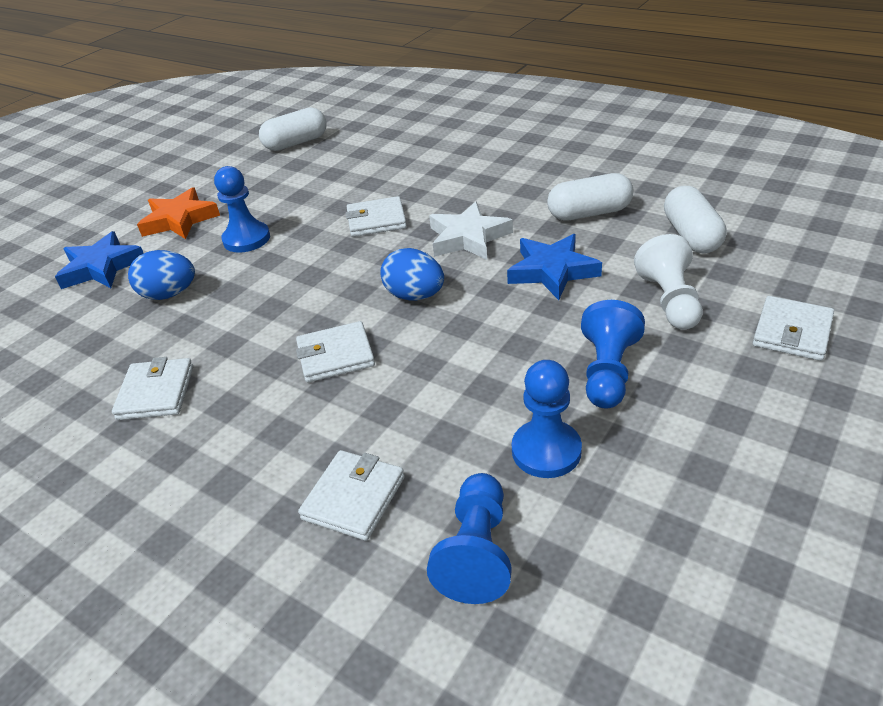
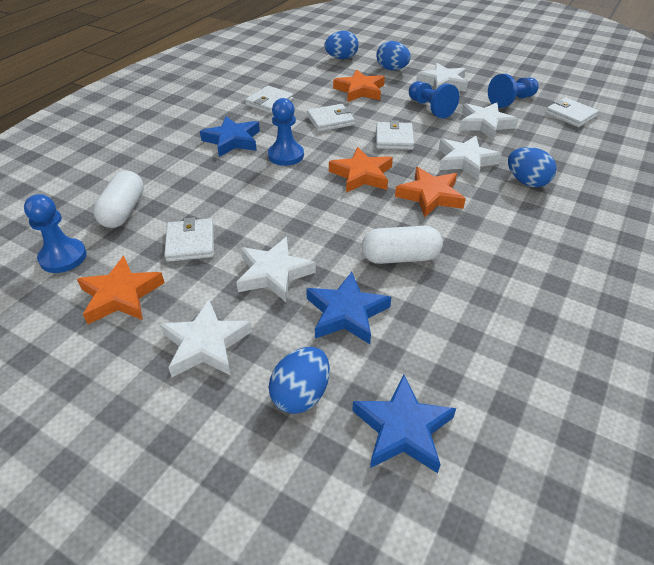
blue egg: 2 -> 4
blue star: 2 -> 3
orange star: 1 -> 4
white capsule: 3 -> 2
white pawn: 1 -> 0
white star: 1 -> 5

